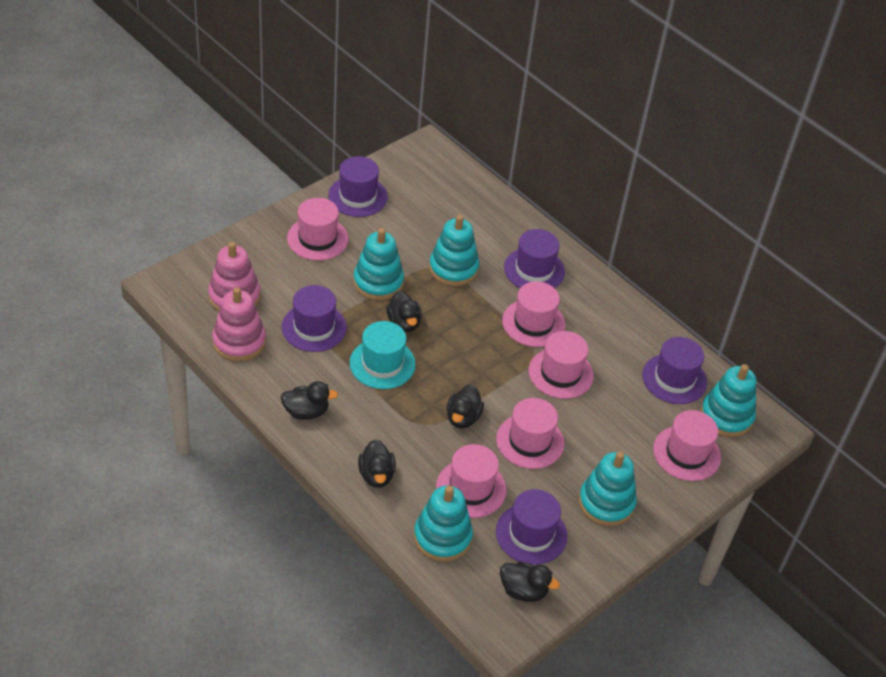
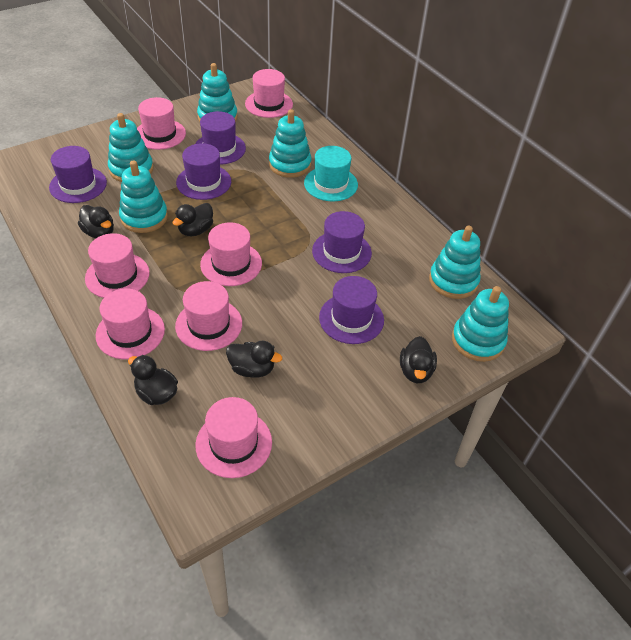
pink hat: 6 -> 7
pink stacking toy: 2 -> 0
turquoise stacking toy: 5 -> 6

